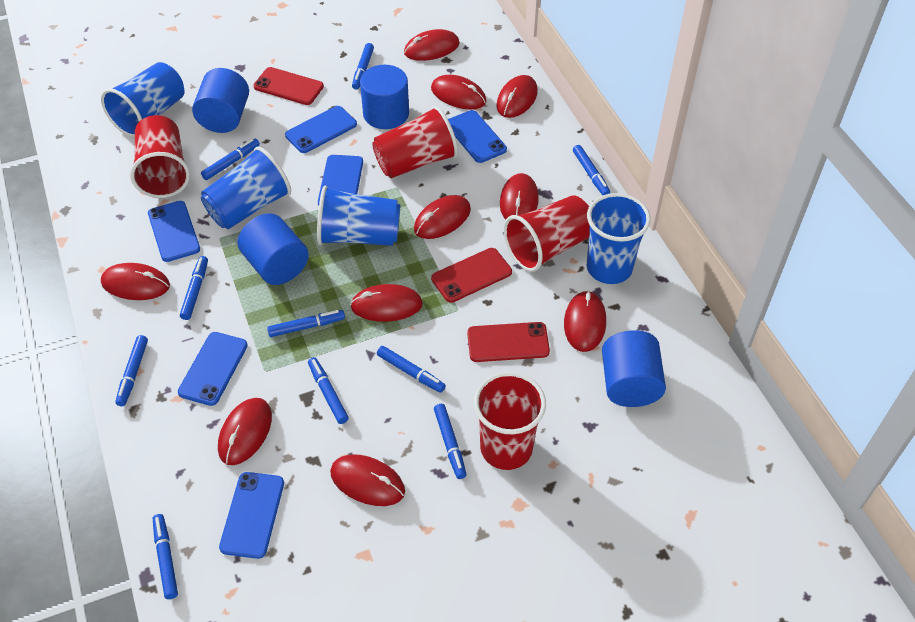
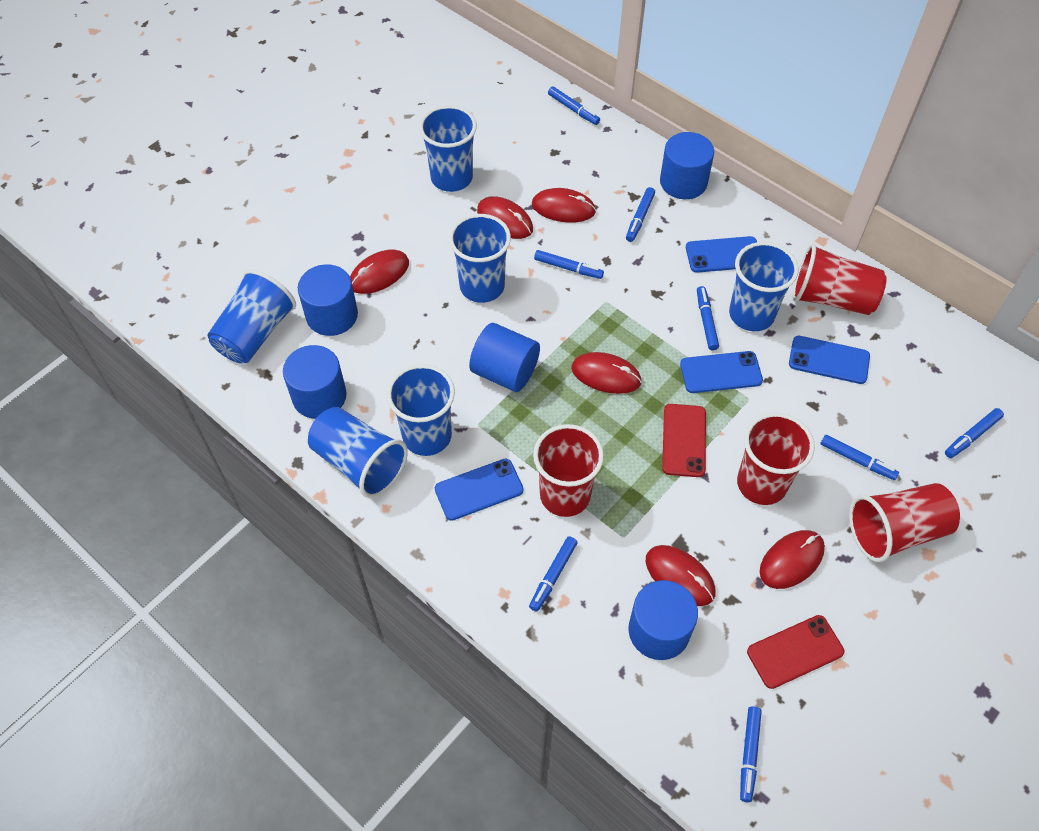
blue cup: 4 -> 6
blue cylinder: 4 -> 5
blue marker: 10 -> 8
blue phone: 6 -> 4
red mouse: 10 -> 6
red phone: 3 -> 2

